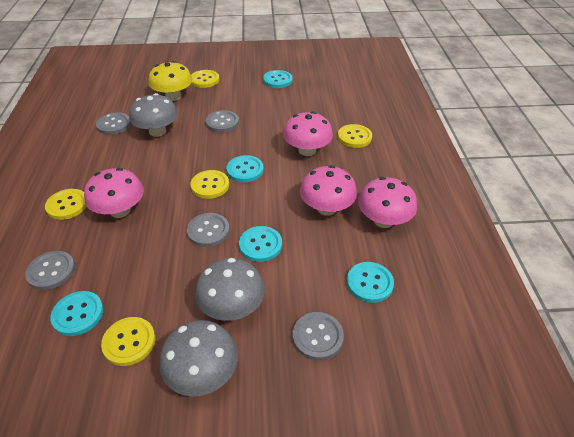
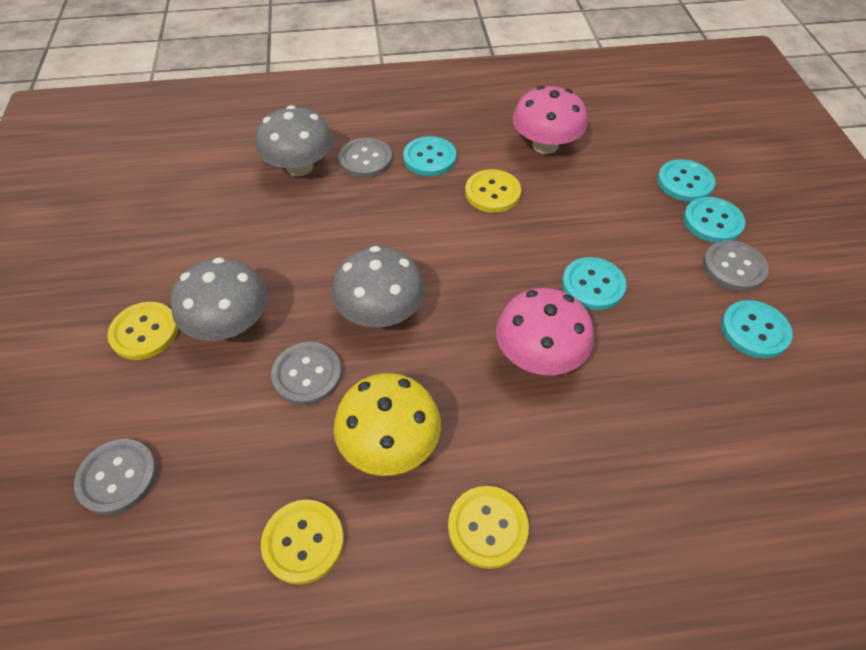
grey button: 5 -> 4
pink mushroom: 4 -> 2
yellow button: 5 -> 4

